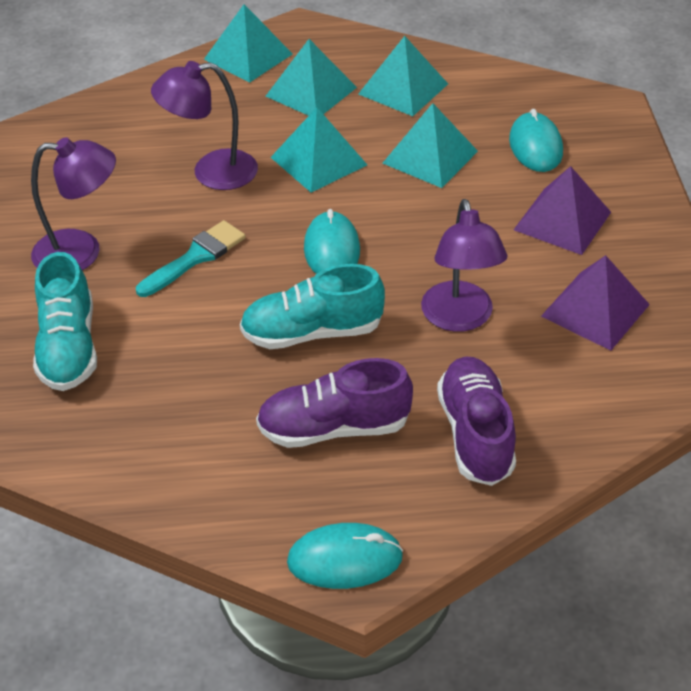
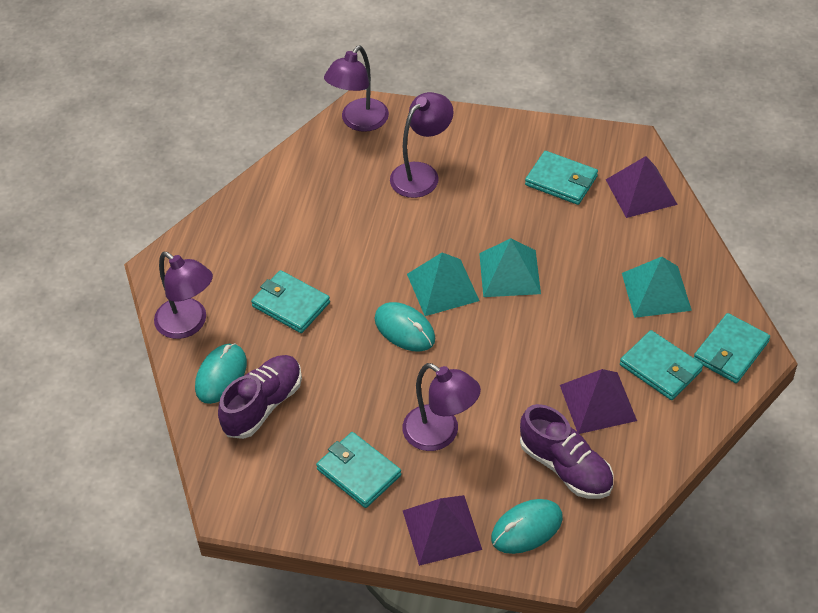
purple lamp: 3 -> 4
purple pyramid: 2 -> 3
turquoise brush: 1 -> 0
turquoise pyramid: 5 -> 3
turquoise shoe: 2 -> 0
turquoise wallet: 0 -> 5

